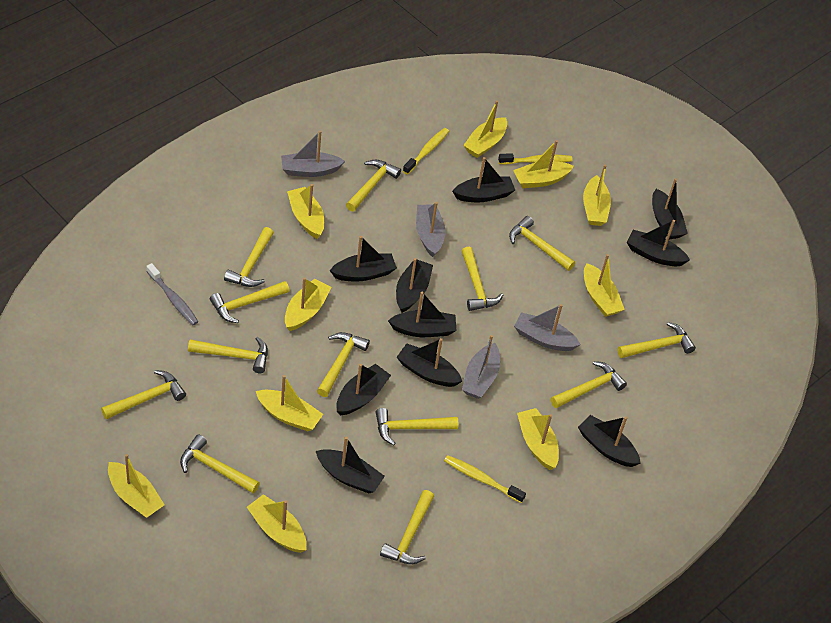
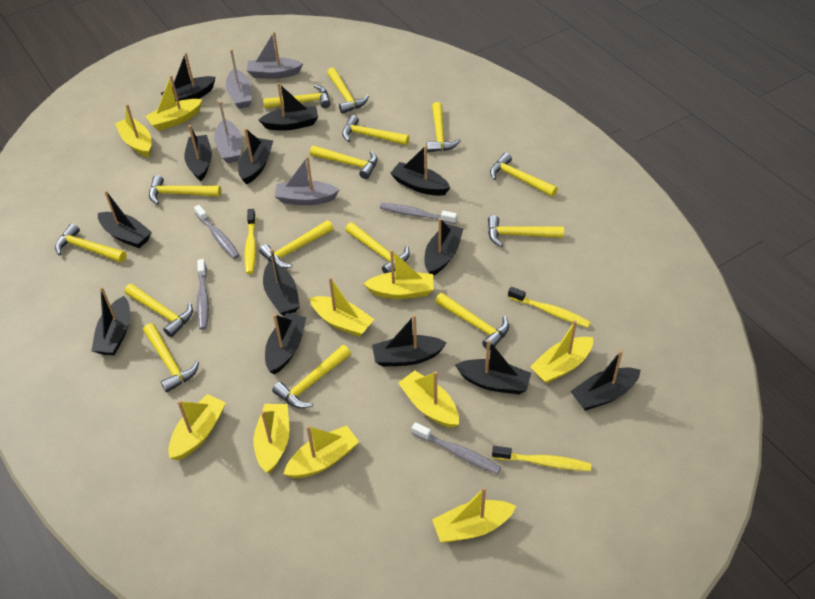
black boat: 10 -> 13
grey toothbrush: 1 -> 4
yellow hammer: 13 -> 15

